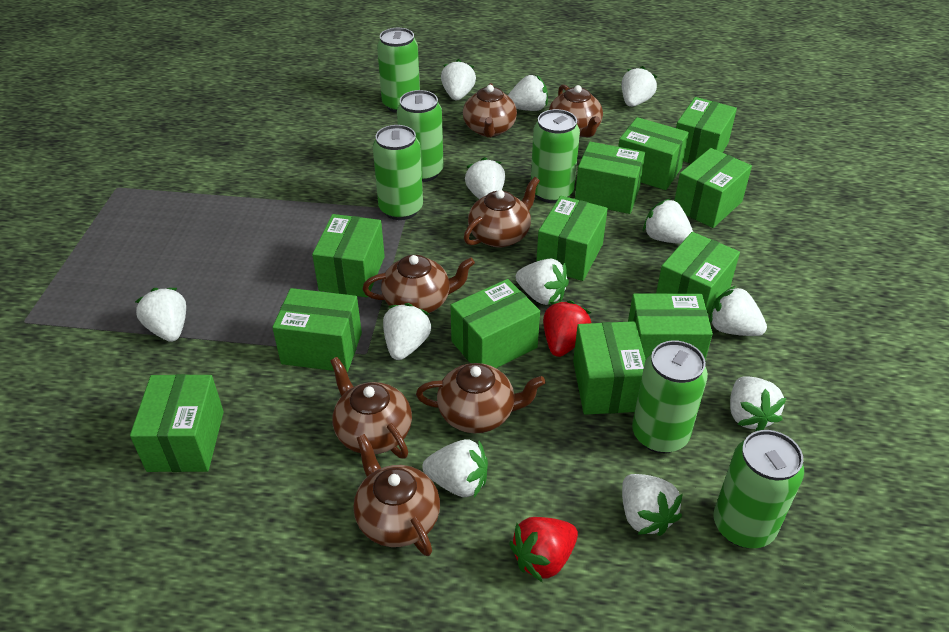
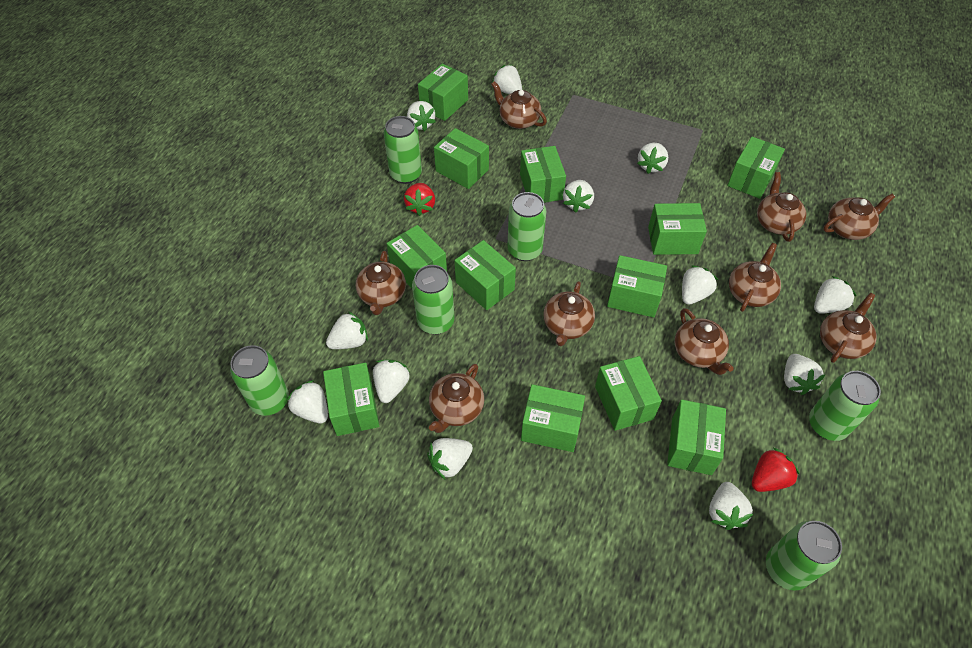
brown teapot: 7 -> 9

